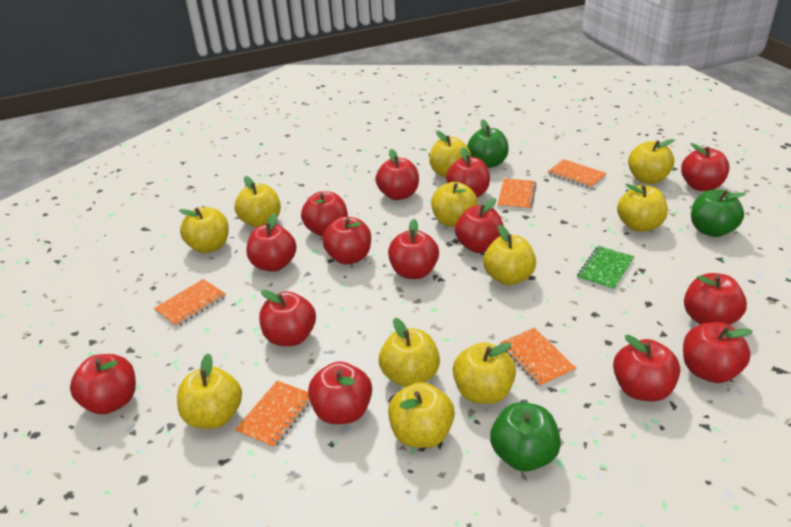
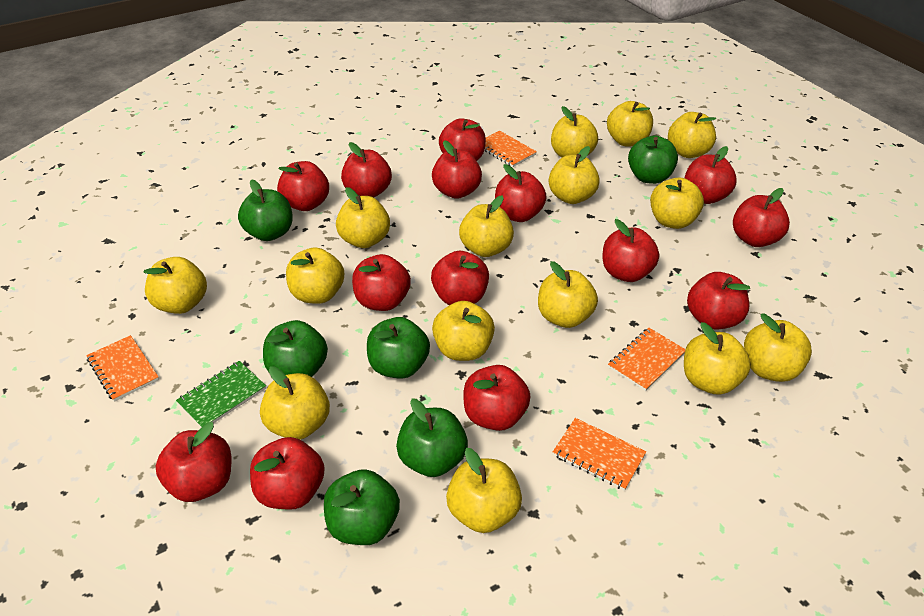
green apple: 3 -> 6
orange notebook: 5 -> 4
yellow apple: 11 -> 15

